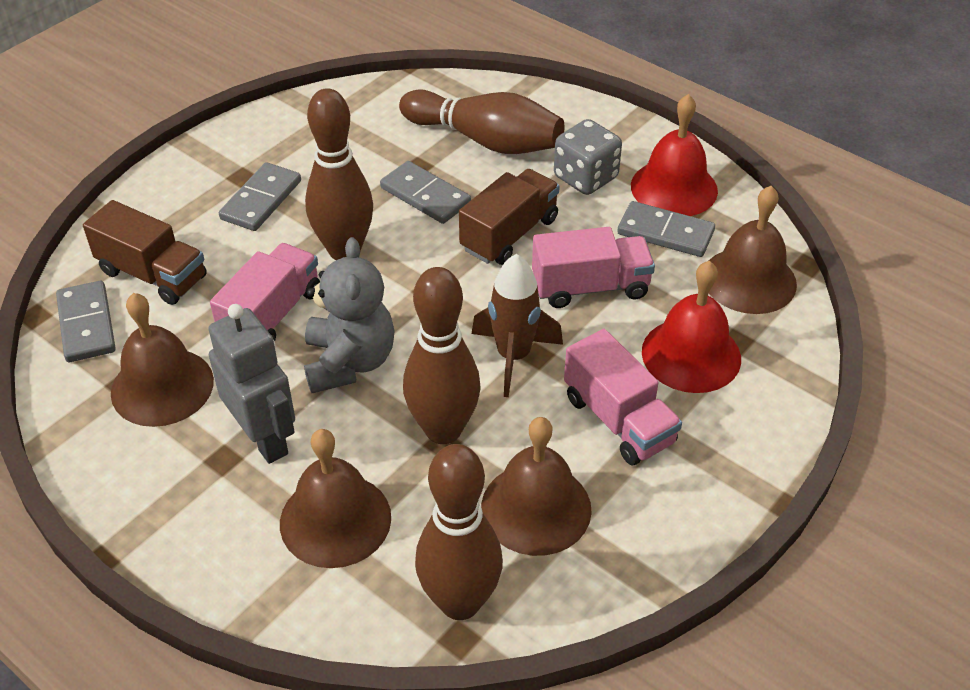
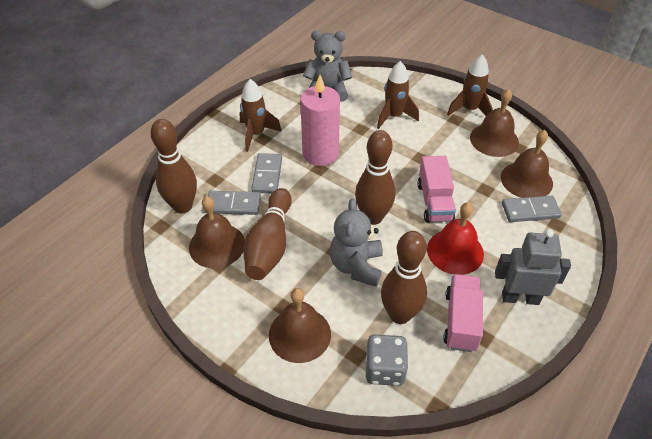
brown rocket: 1 -> 3
brown truck: 2 -> 0
grey domino: 4 -> 3
grey teddy bear: 1 -> 2
pink candle: 0 -> 1
pink truck: 3 -> 2
red bell: 2 -> 1

